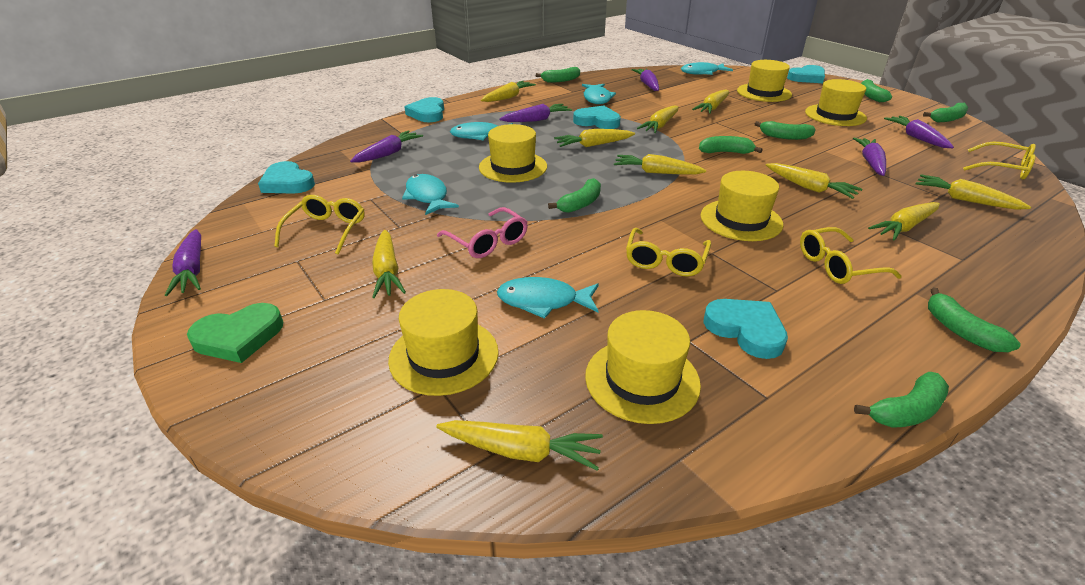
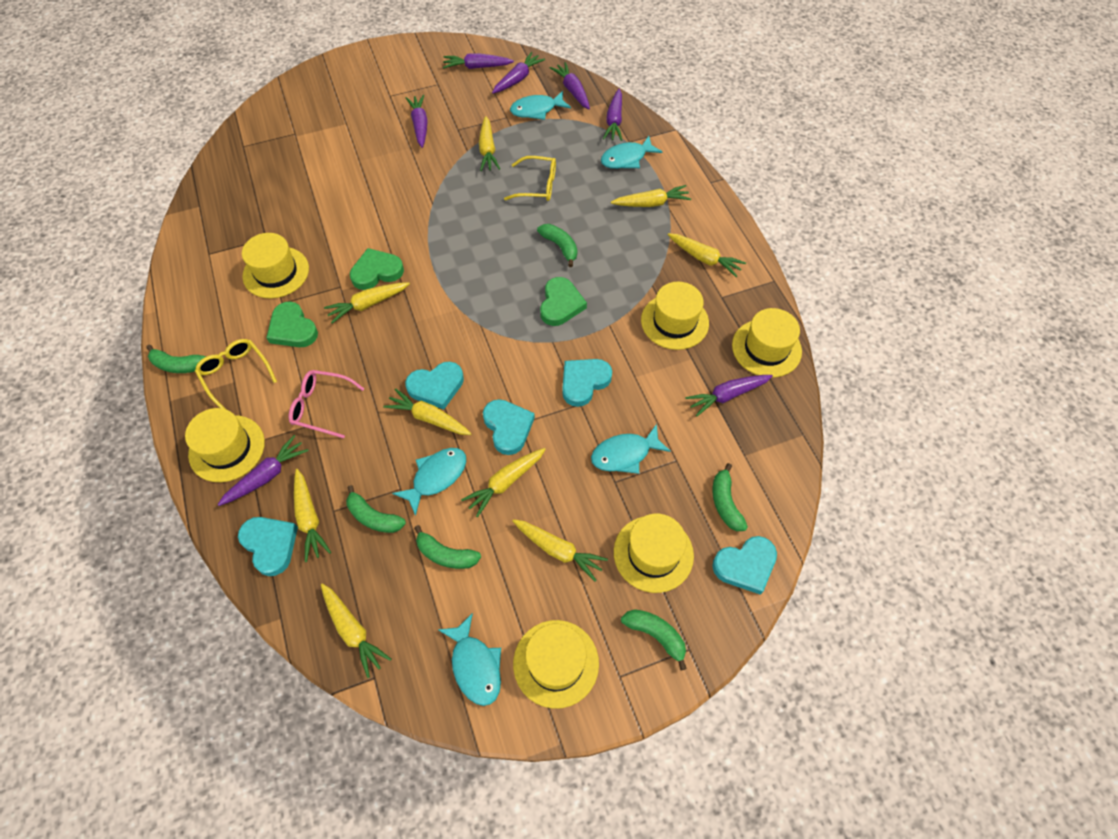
green banana: 8 -> 6
green heart: 1 -> 3
purple carrot: 6 -> 7
yellow carrot: 10 -> 9
yellow glasses: 4 -> 2

